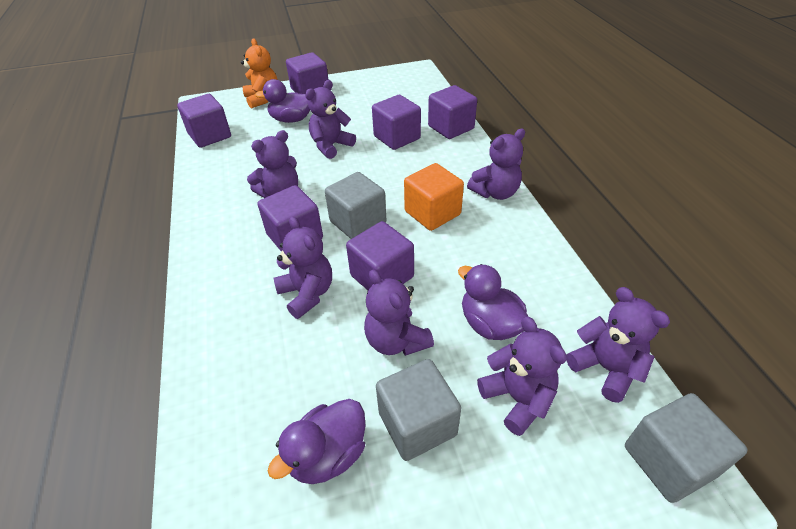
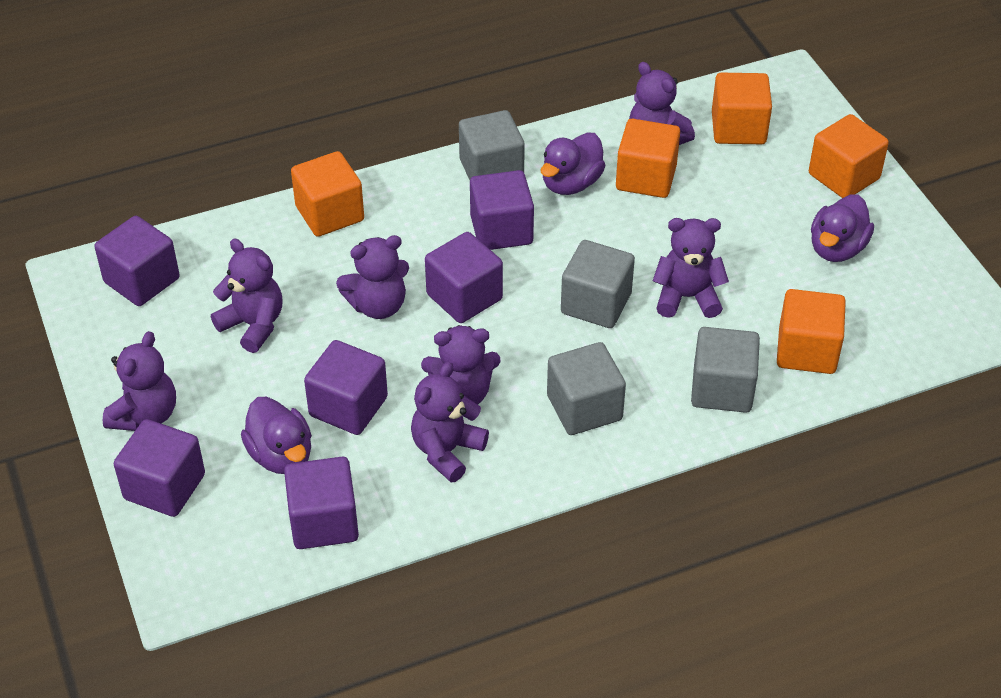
grey cube: 3 -> 4
orange cube: 1 -> 5
orange teddy bear: 1 -> 0

